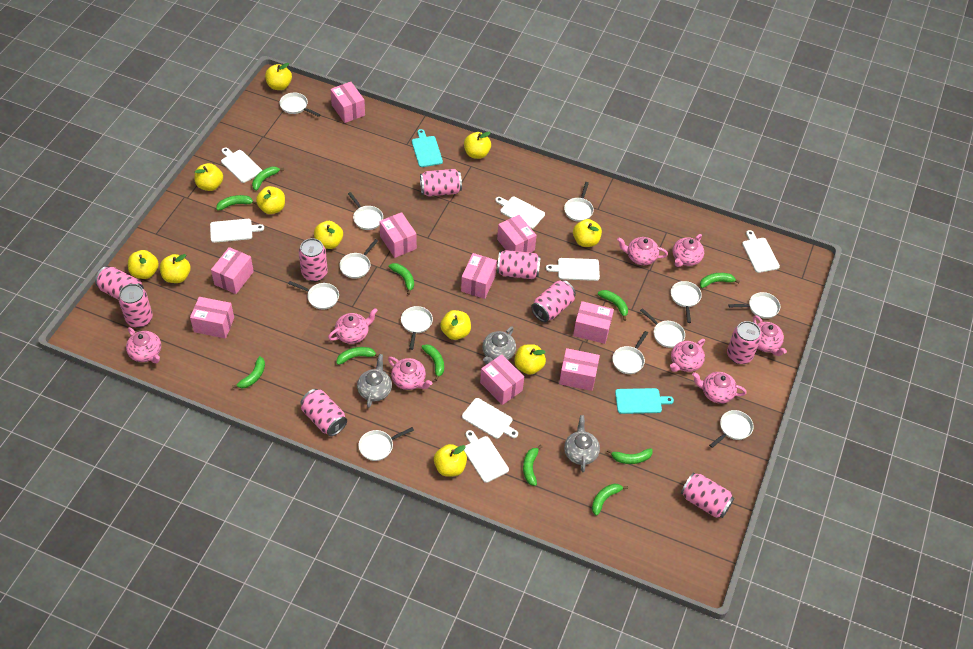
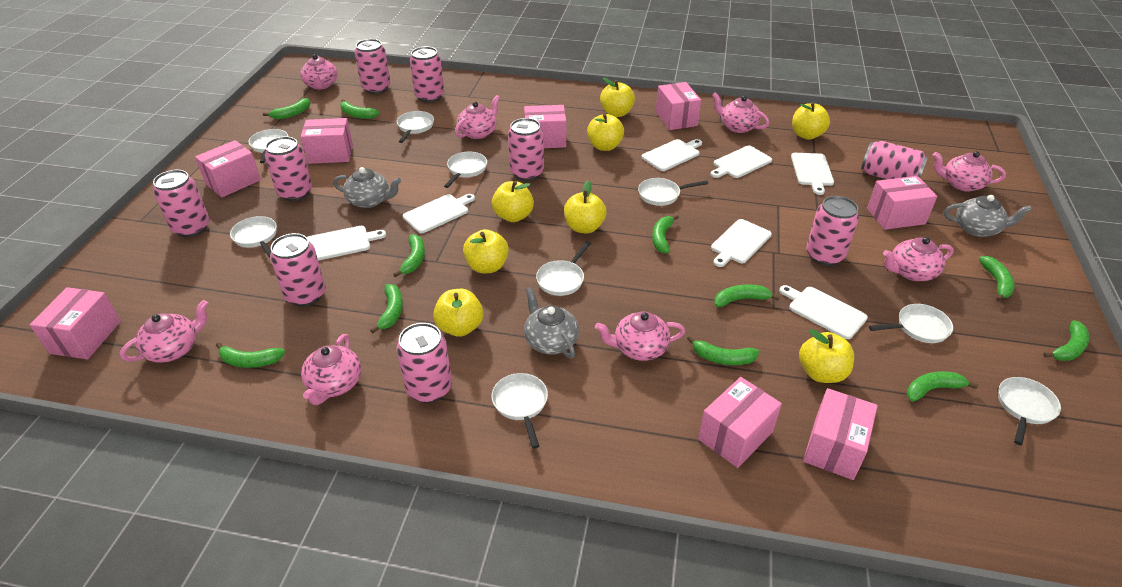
pink box: 9 -> 8
turquoise cutting board: 2 -> 0
white pan: 12 -> 9
yellow apple: 11 -> 8

